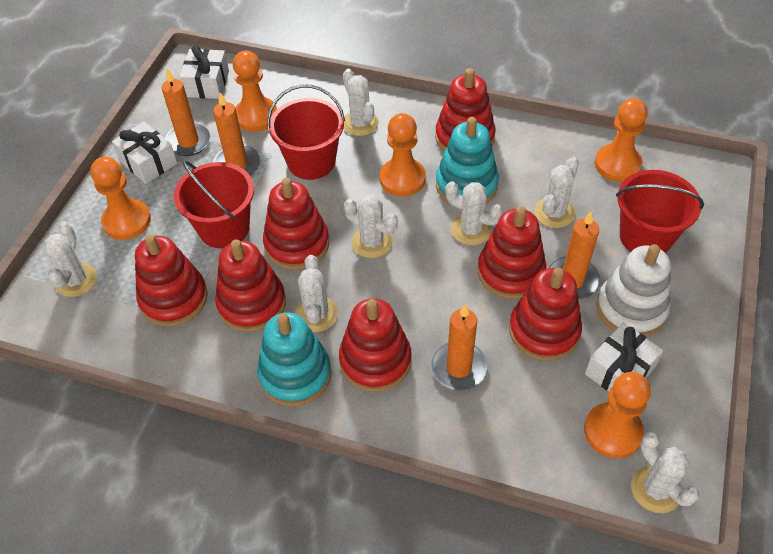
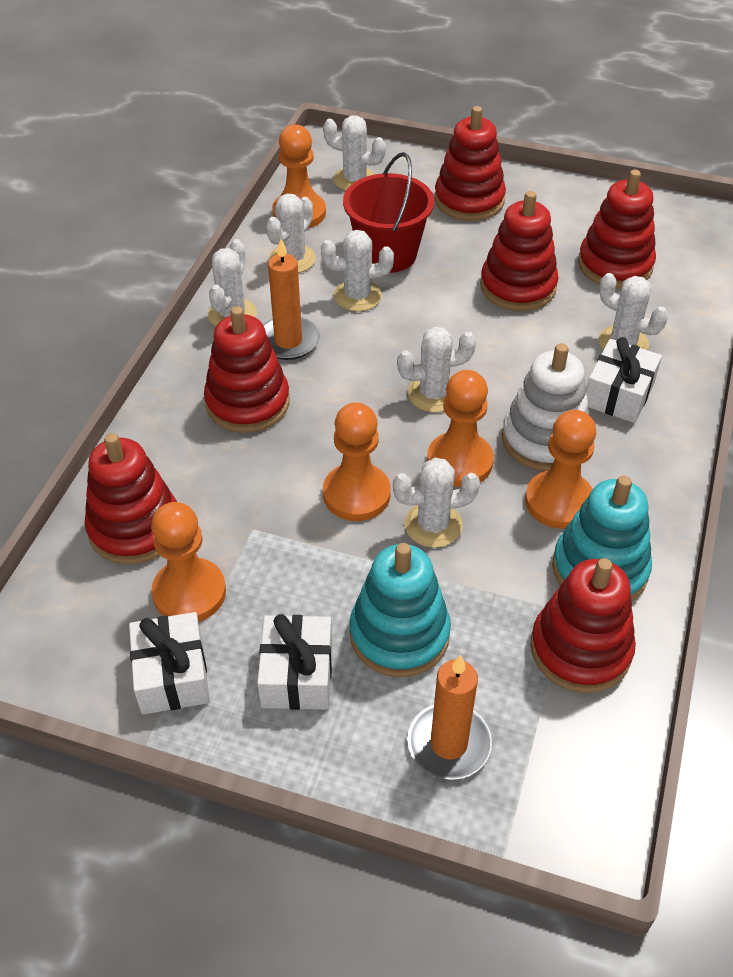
orange candle: 4 -> 2
red bucket: 3 -> 1
red stacking toy: 7 -> 6

